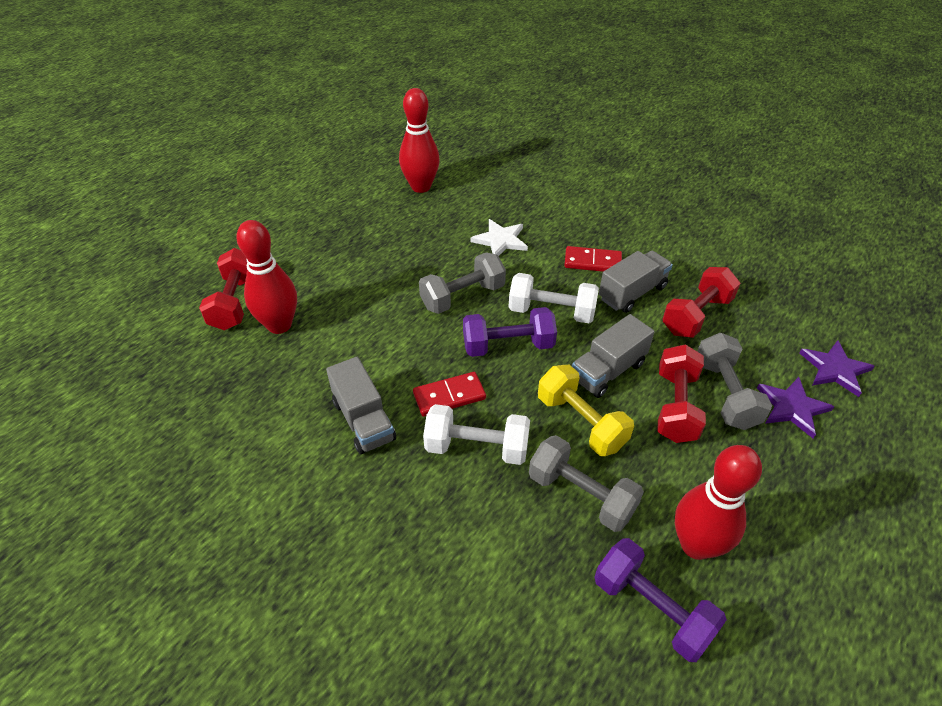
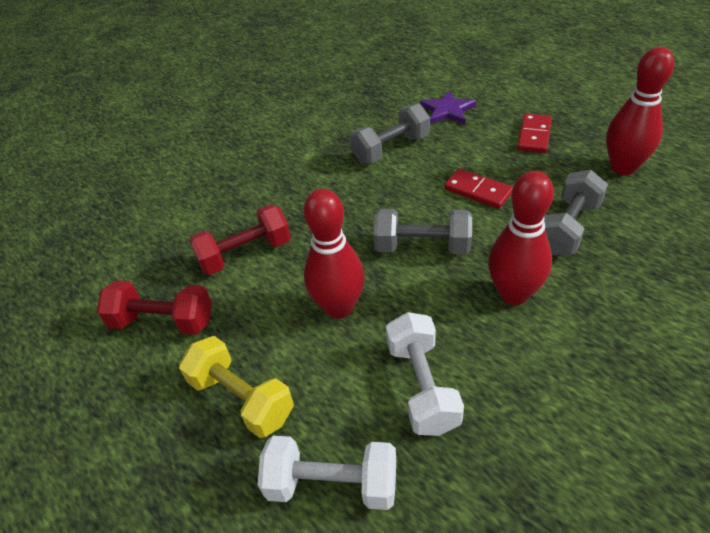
grey truck: 3 -> 0
purple dumbbell: 2 -> 0
purple star: 2 -> 1
red dumbbell: 3 -> 2
white star: 1 -> 0

